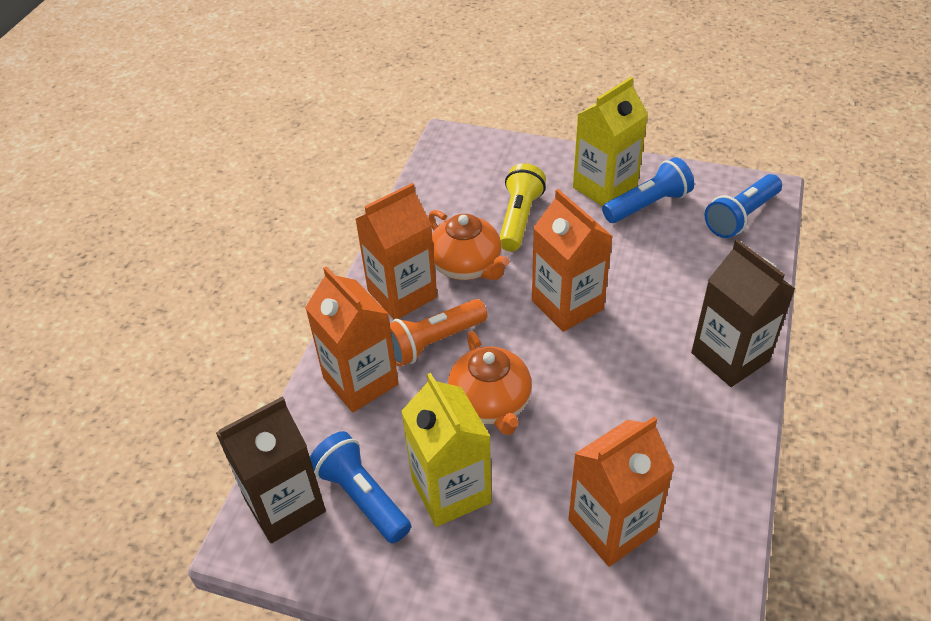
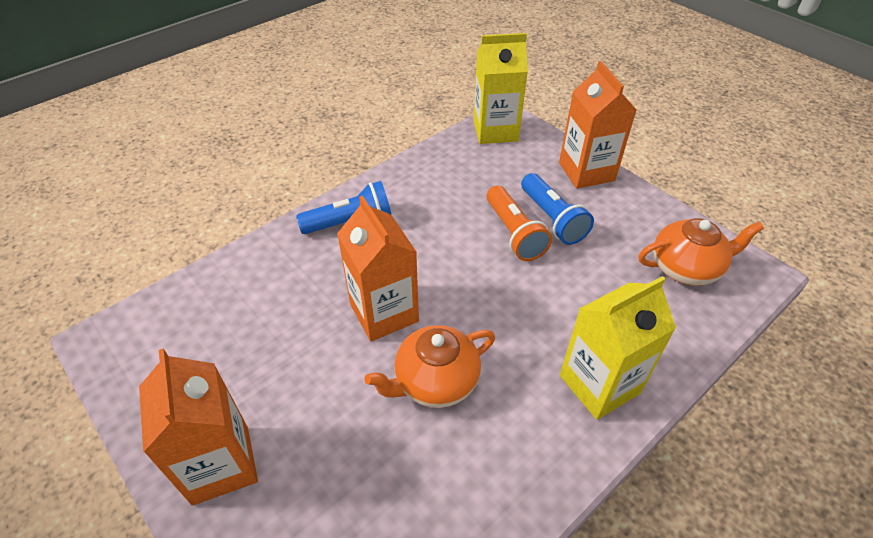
blue flashlight: 3 -> 2
brown carton: 2 -> 0
orange carton: 4 -> 3
yellow flashlight: 1 -> 0

